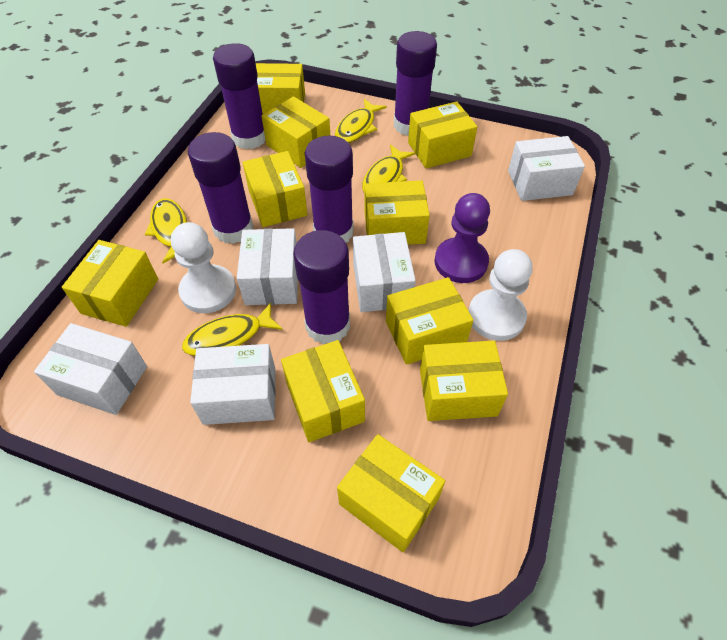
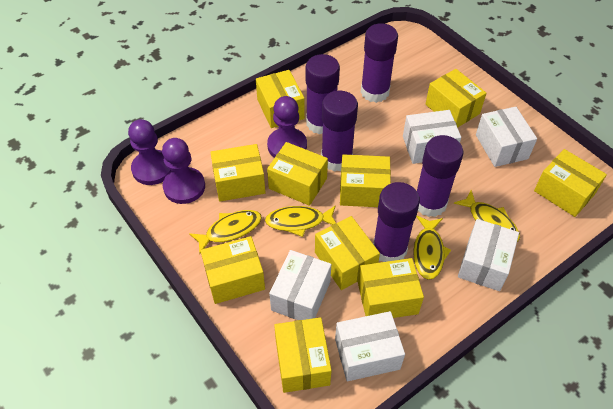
purple pawn: 1 -> 3
white pawn: 2 -> 0

